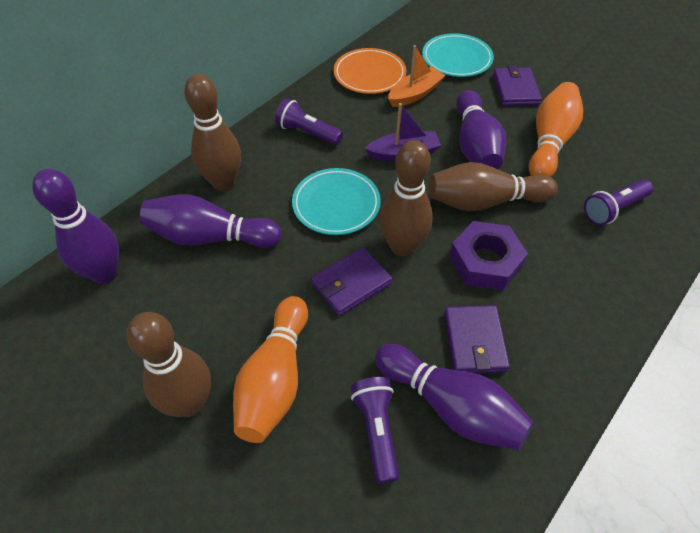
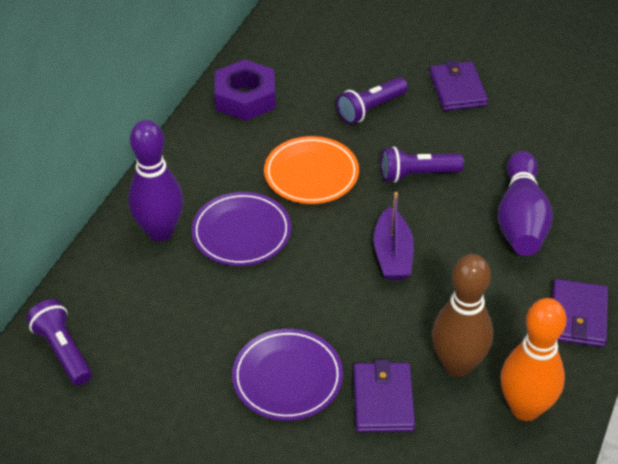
brown bowling pin: 4 -> 1
orange boat: 1 -> 0
orange bowling pin: 2 -> 1
purple bowling pin: 4 -> 2
purple plate: 0 -> 2
turquoise plate: 2 -> 0

